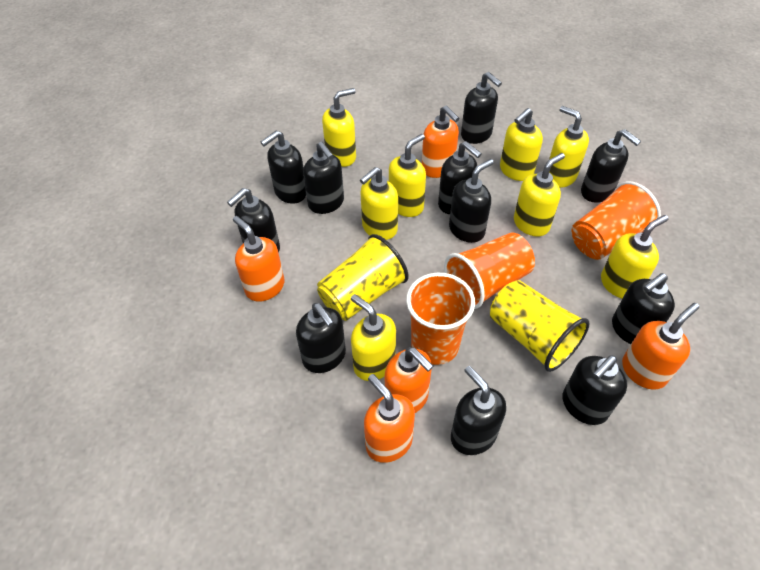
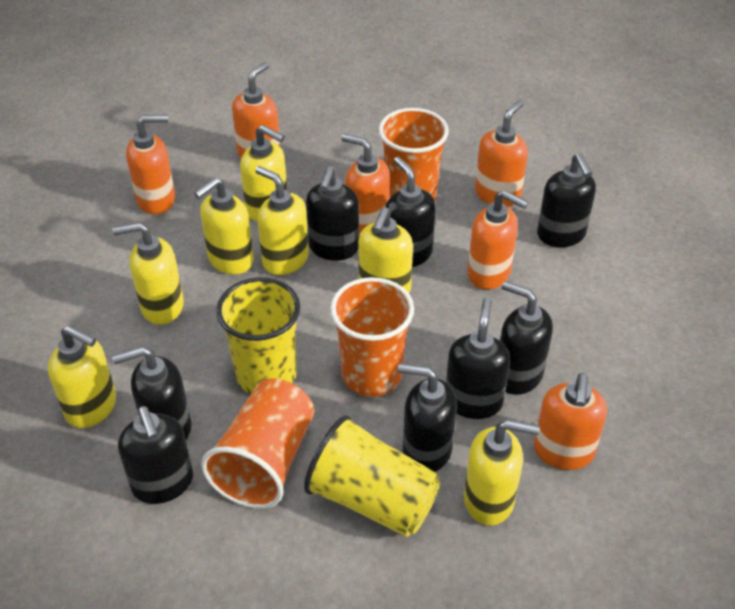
black soap dispenser: 11 -> 8
orange soap dispenser: 5 -> 6
yellow soap dispenser: 8 -> 7

